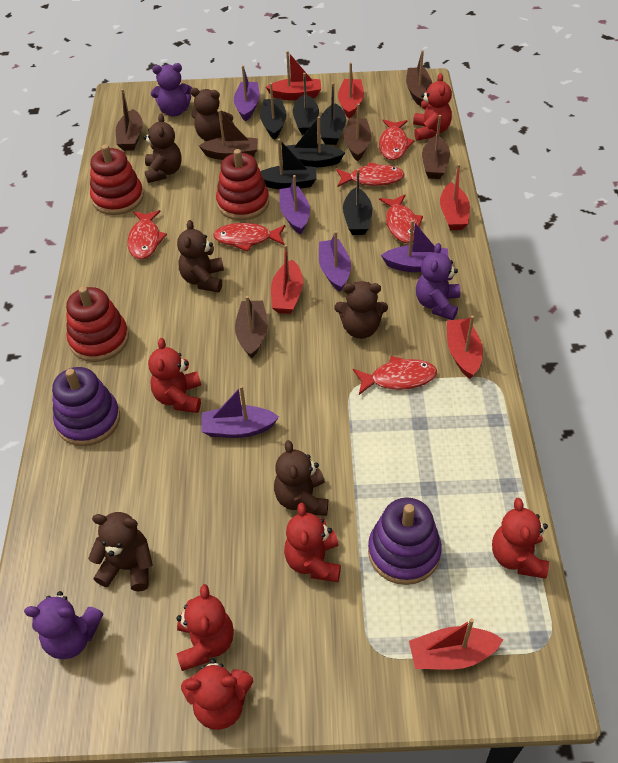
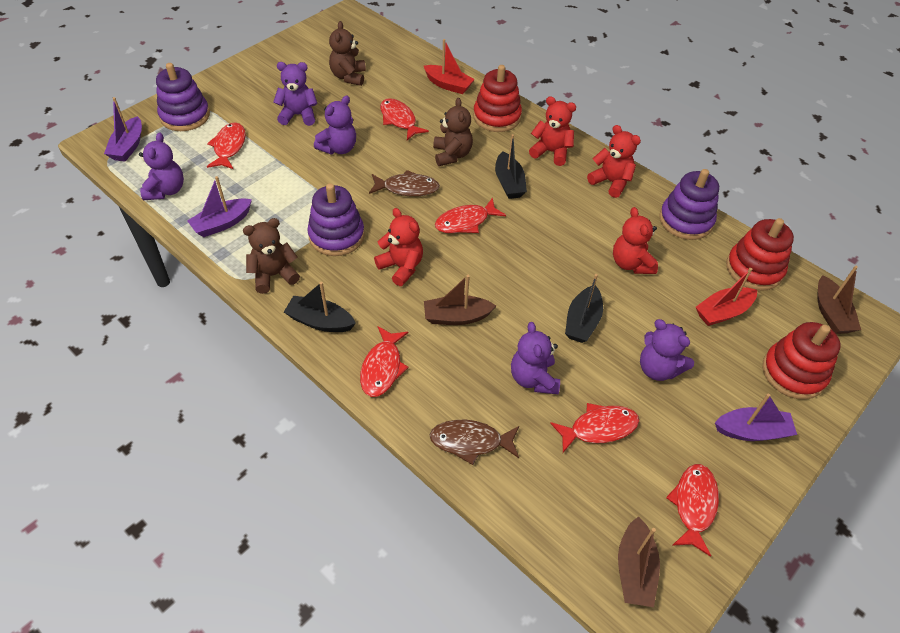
black boat: 6 -> 3
brown boat: 6 -> 3
brown fish: 0 -> 2
brown teddy bear: 6 -> 3
purple boat: 5 -> 3
purple stacking toy: 2 -> 3
purple teddy bear: 3 -> 5
red boat: 6 -> 2
red teddy bear: 6 -> 4

